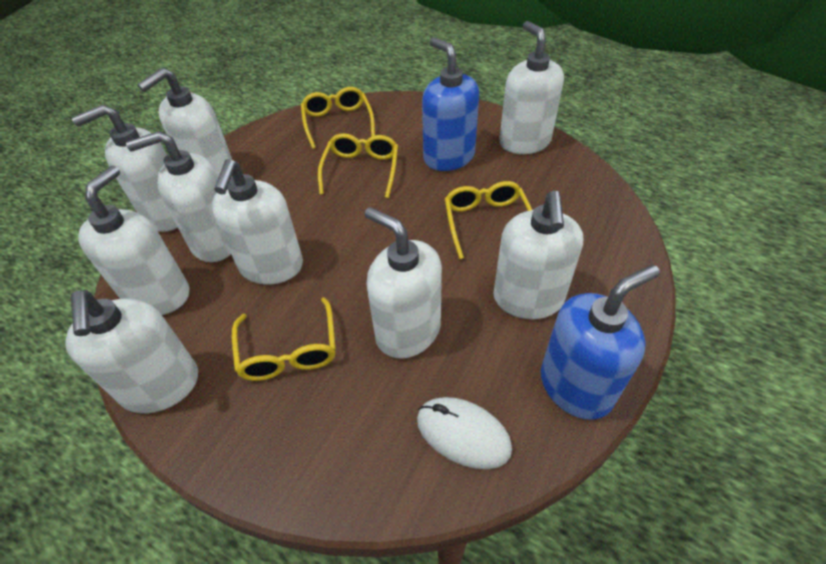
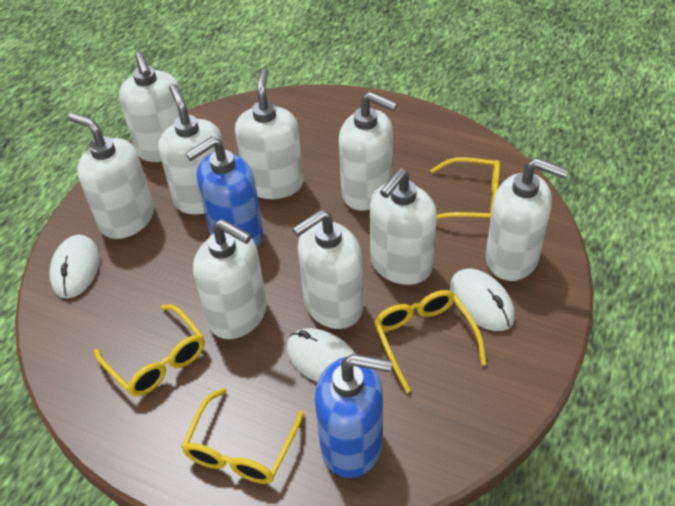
white mouse: 1 -> 3

